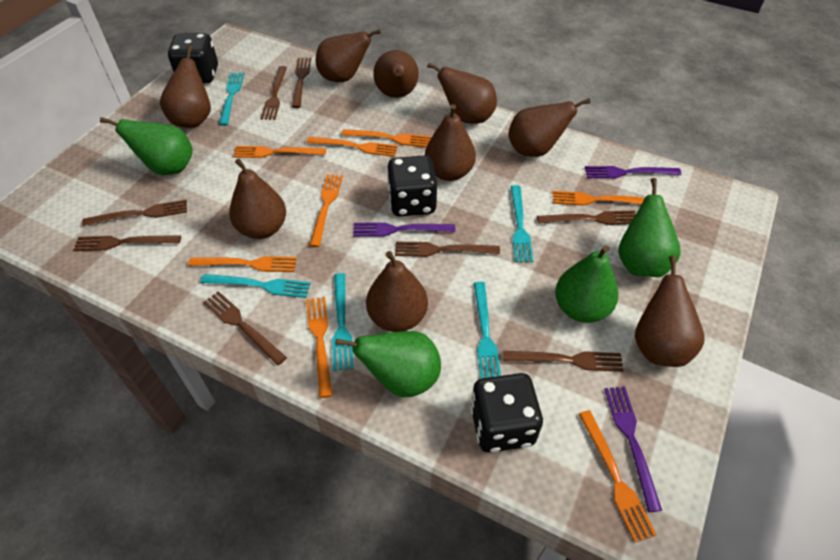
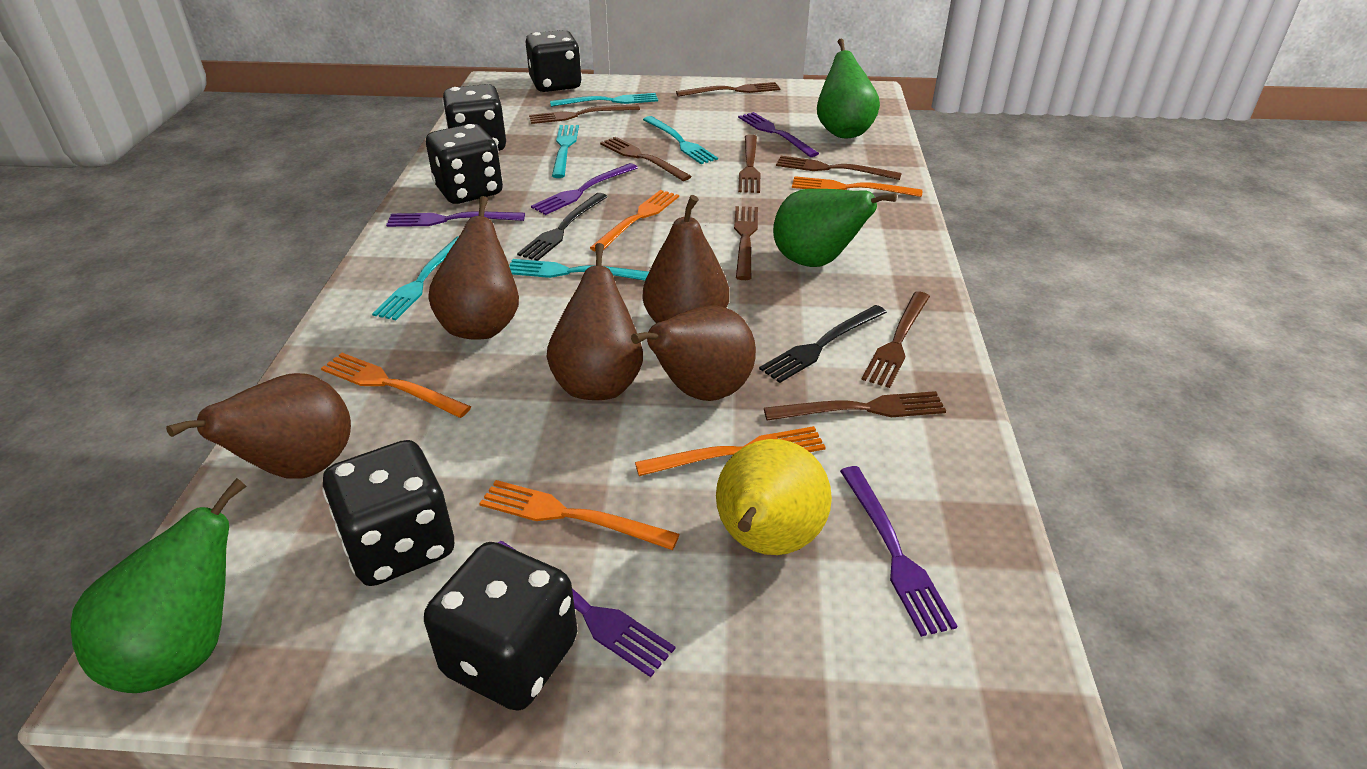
black dice: 3 -> 5
black fork: 0 -> 2
brown pear: 9 -> 5
green pear: 4 -> 3
orange fork: 8 -> 5
purple fork: 3 -> 5
yellow pear: 0 -> 1

